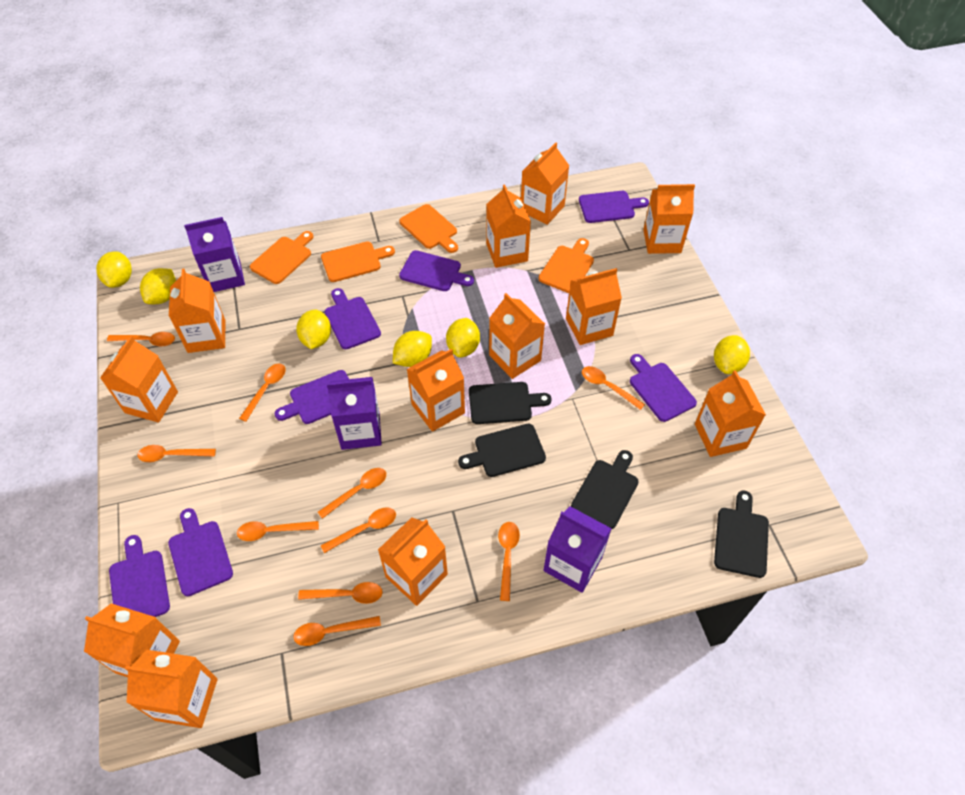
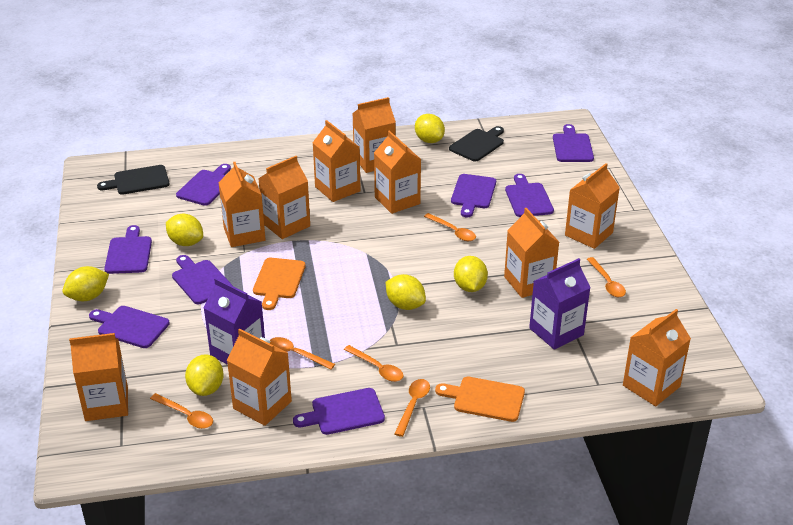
black cutting board: 4 -> 2
orange carton: 12 -> 10
orange cutting board: 4 -> 2
orange spoon: 10 -> 6
purple carton: 3 -> 2
purple cutting board: 7 -> 8

